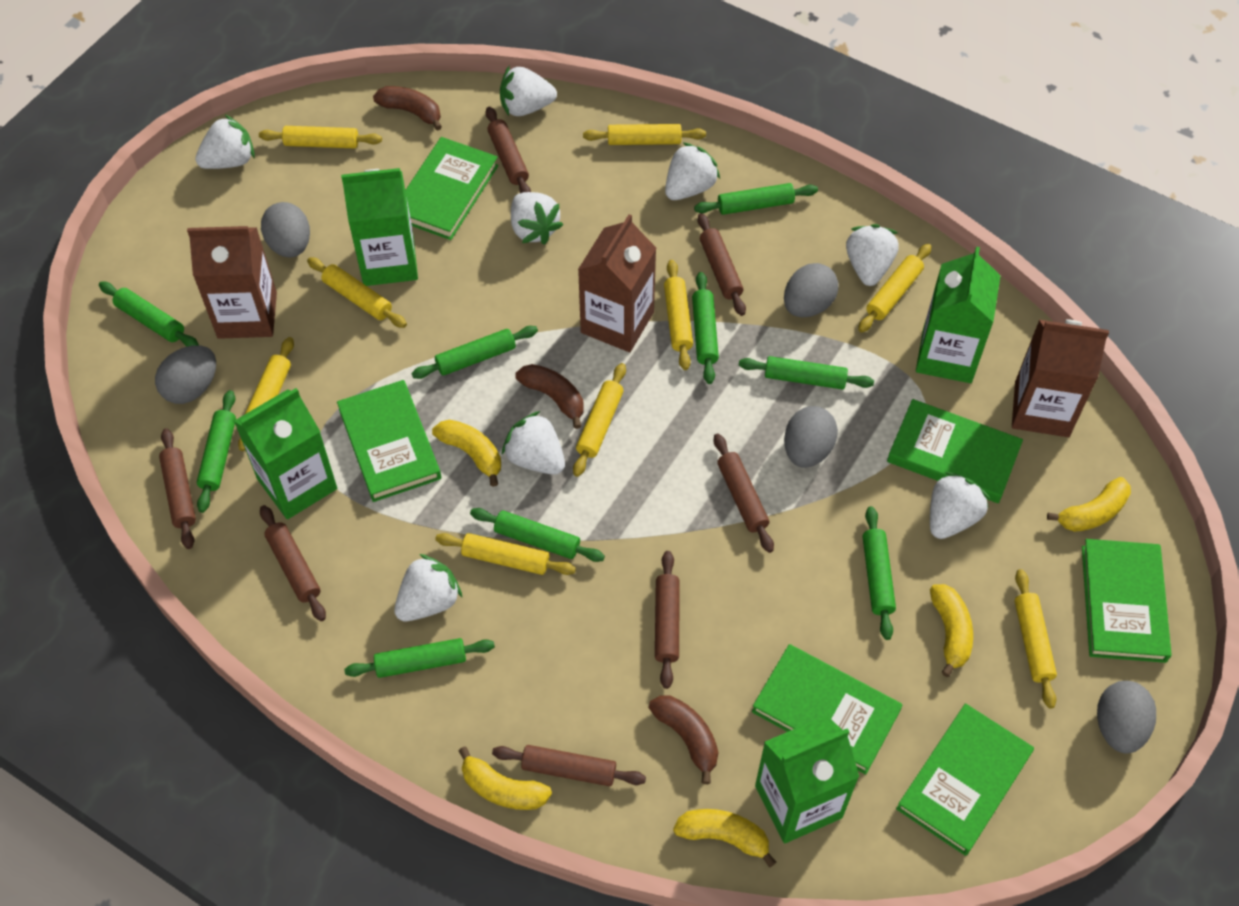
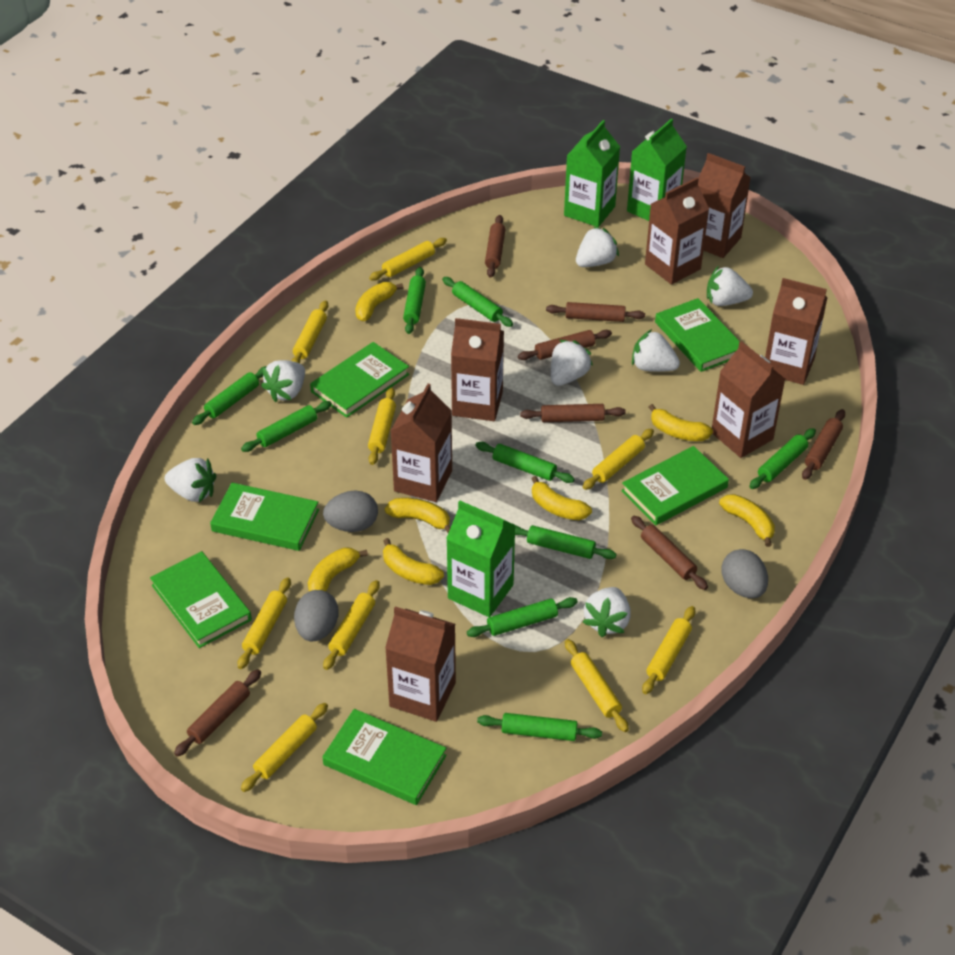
brown banana: 3 -> 0
brown carton: 3 -> 7
green carton: 4 -> 3
grey egg: 5 -> 3
white strawberry: 8 -> 7
yellow banana: 5 -> 7

